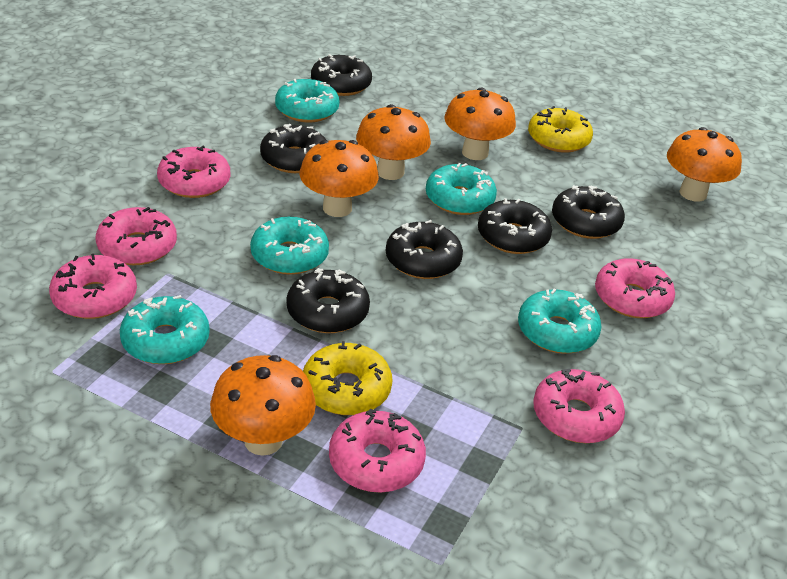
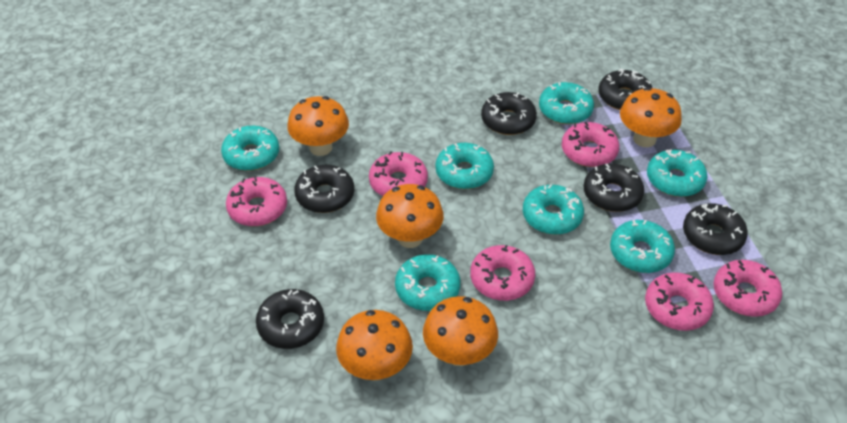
turquoise donut: 5 -> 7
yellow donut: 2 -> 0

